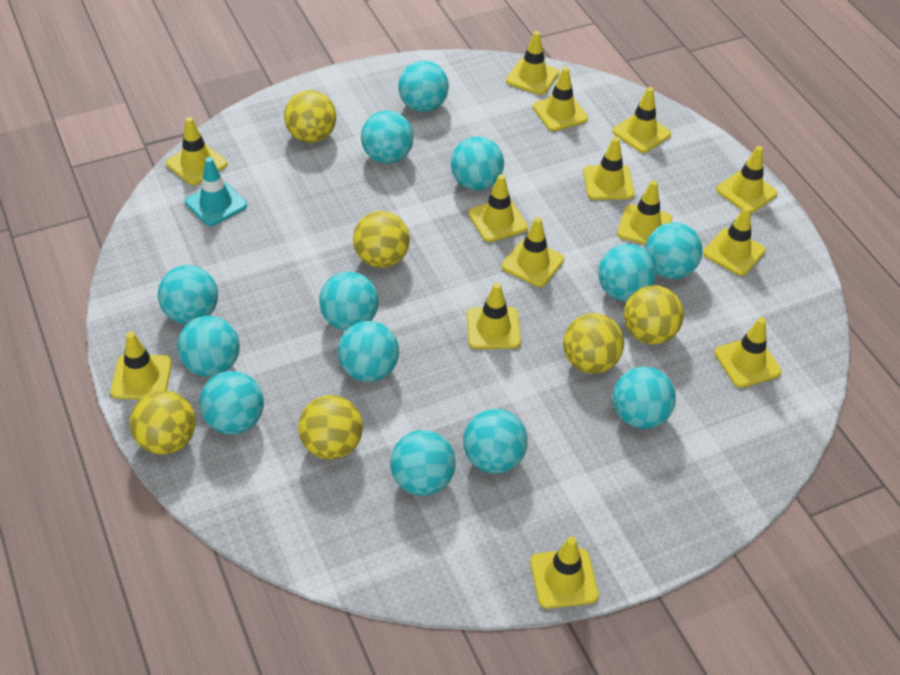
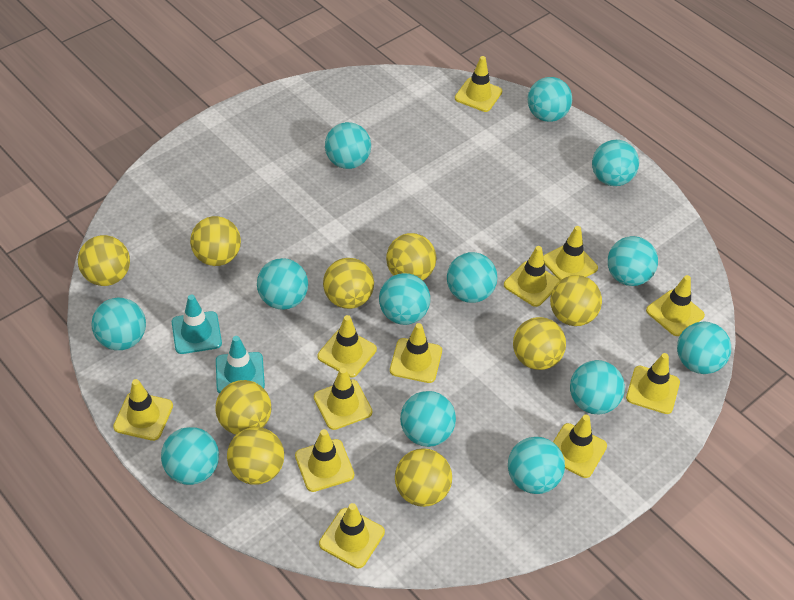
turquoise traffic cone: 1 -> 2
yellow ball: 6 -> 9
yellow traffic cone: 14 -> 12

